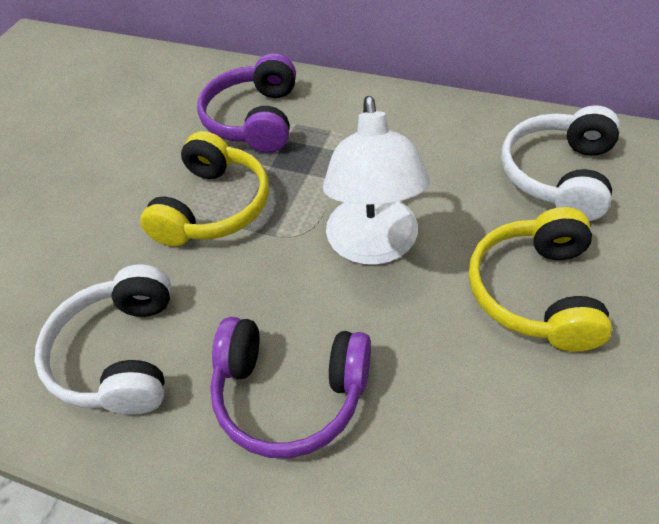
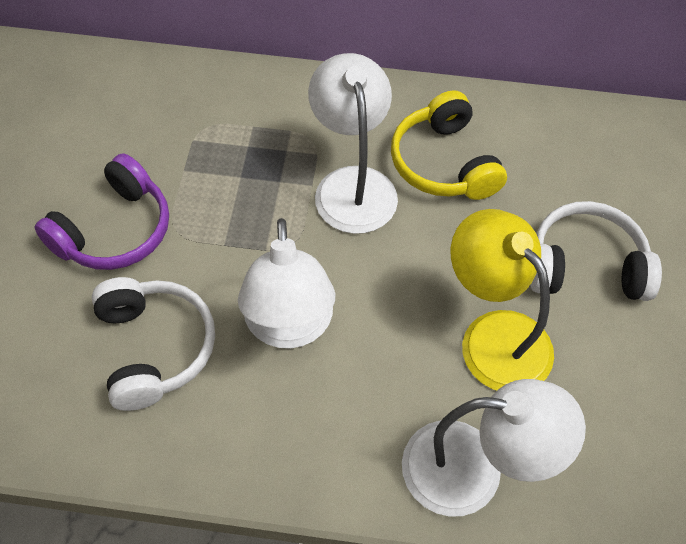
purple headphones: 2 -> 1
white lamp: 1 -> 3
yellow headphones: 2 -> 1
yellow lamp: 0 -> 1

